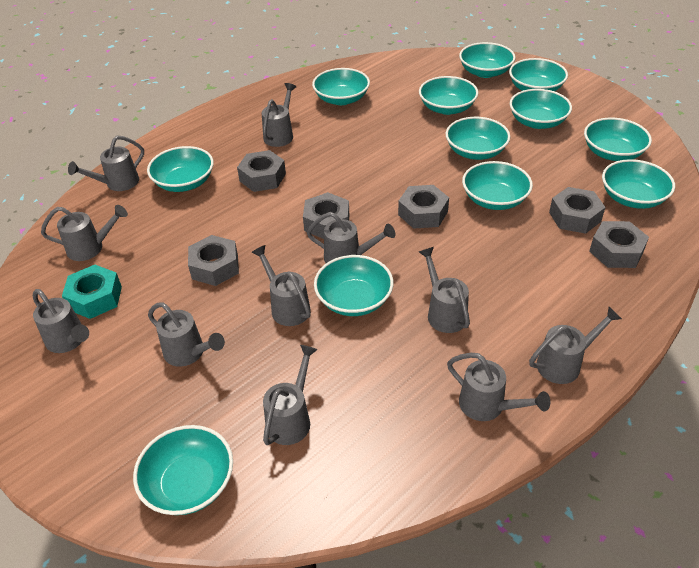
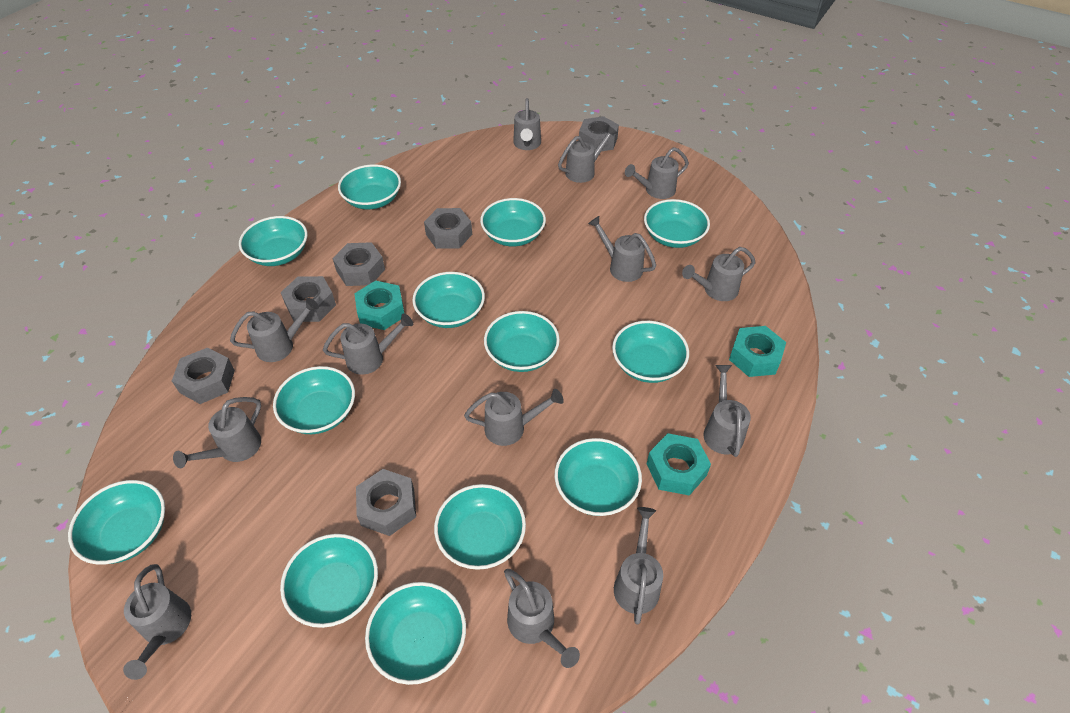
grey watering can: 11 -> 13
turquoise bowl: 12 -> 13
turquoise nut: 1 -> 3

